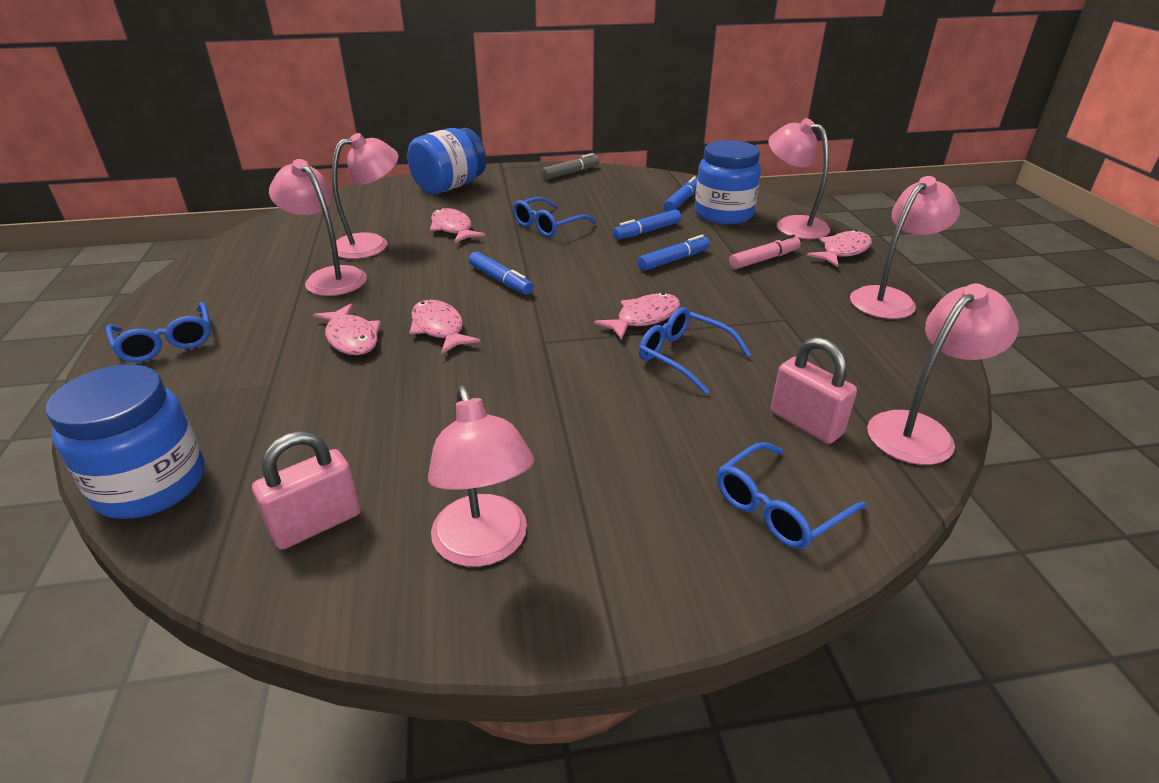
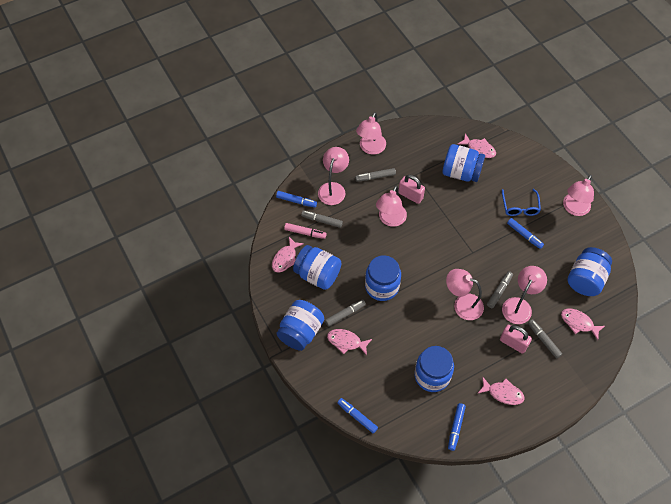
blue glasses: 4 -> 1
blue jar: 3 -> 6
grey marker: 1 -> 5

